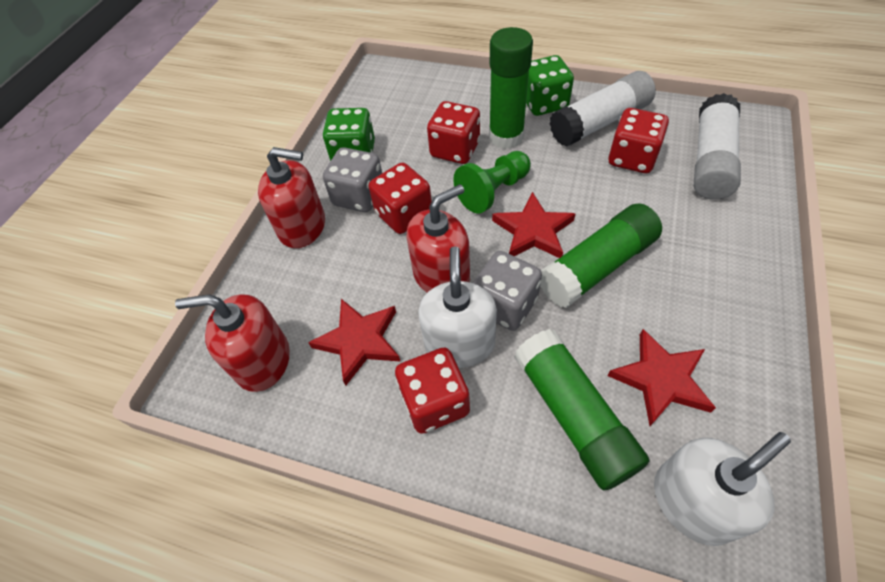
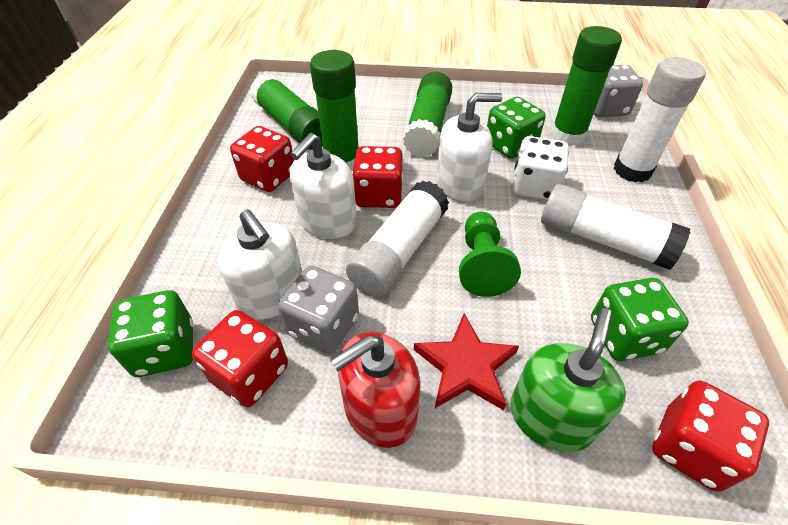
green dice: 2 -> 3
green glue stick: 3 -> 4
green soap dispenser: 0 -> 1
red soap dispenser: 3 -> 1
red star: 3 -> 1
white dice: 0 -> 1
white glue stick: 2 -> 3
white soap dispenser: 2 -> 3

